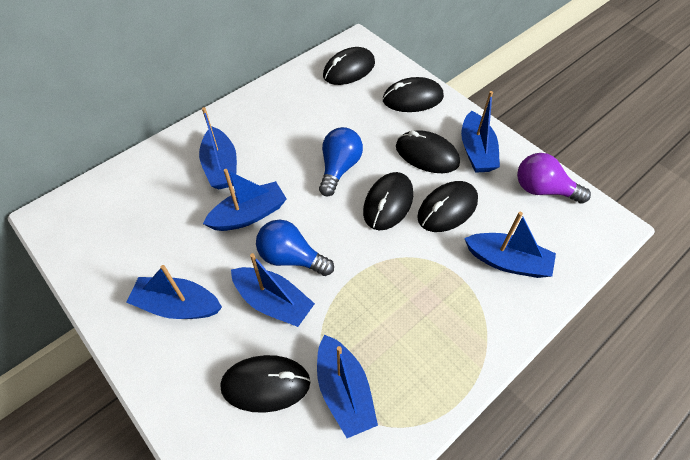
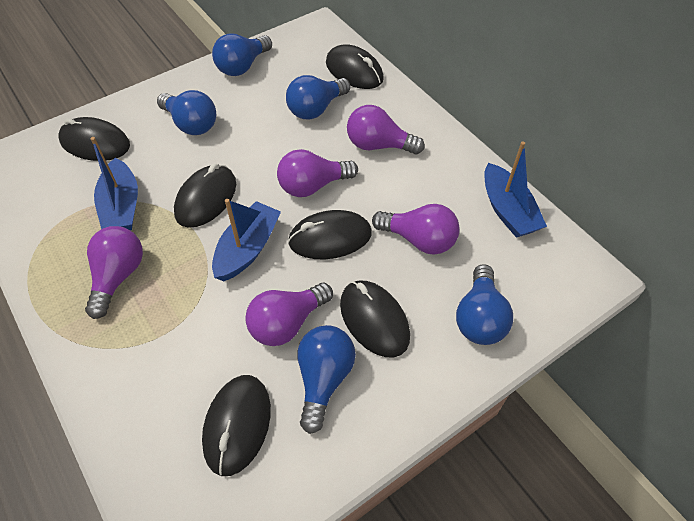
blue boat: 7 -> 3
blue light bulb: 2 -> 5
purple light bulb: 1 -> 5

